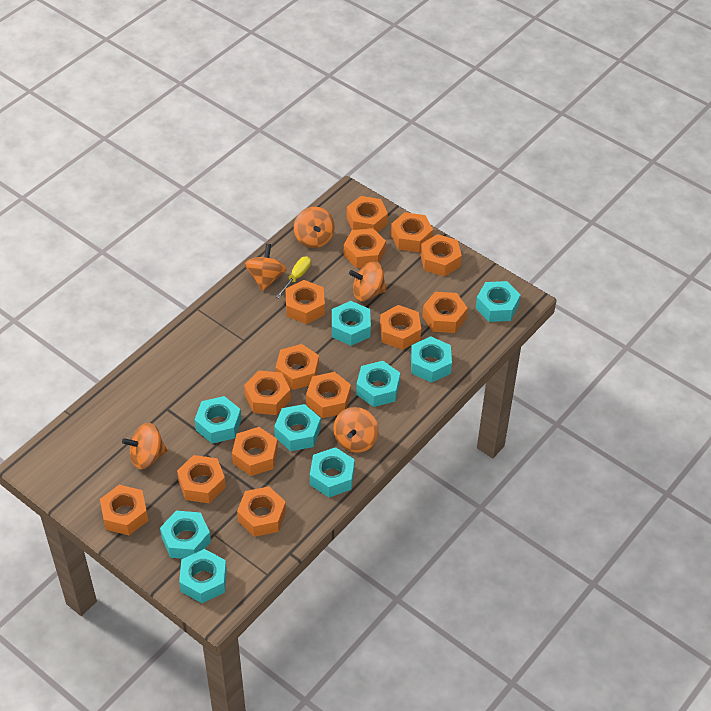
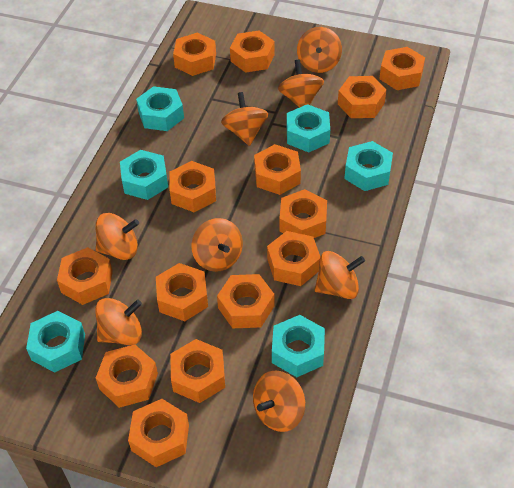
orange spinning top: 5 -> 8
turquoise nut: 9 -> 6
yellow screwdriver: 1 -> 0

